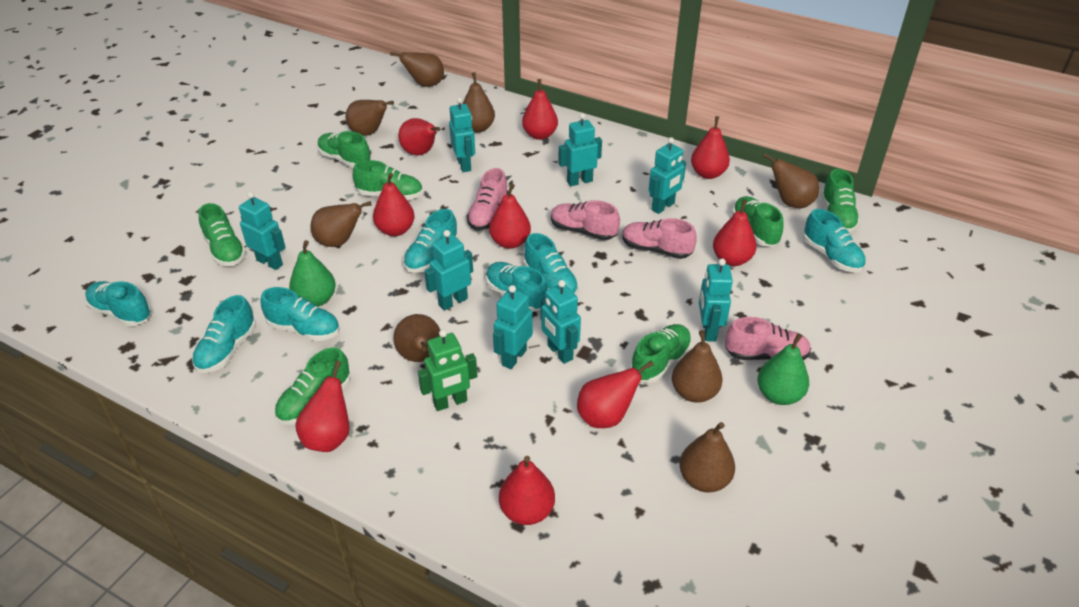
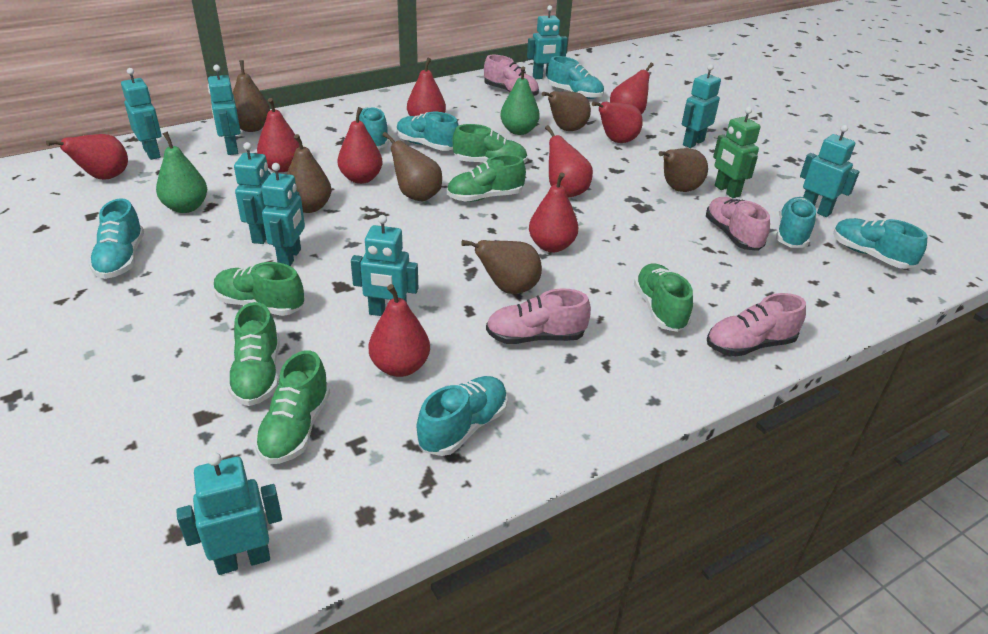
brown pear: 8 -> 6
green shoe: 7 -> 6
turquoise robot: 8 -> 9

